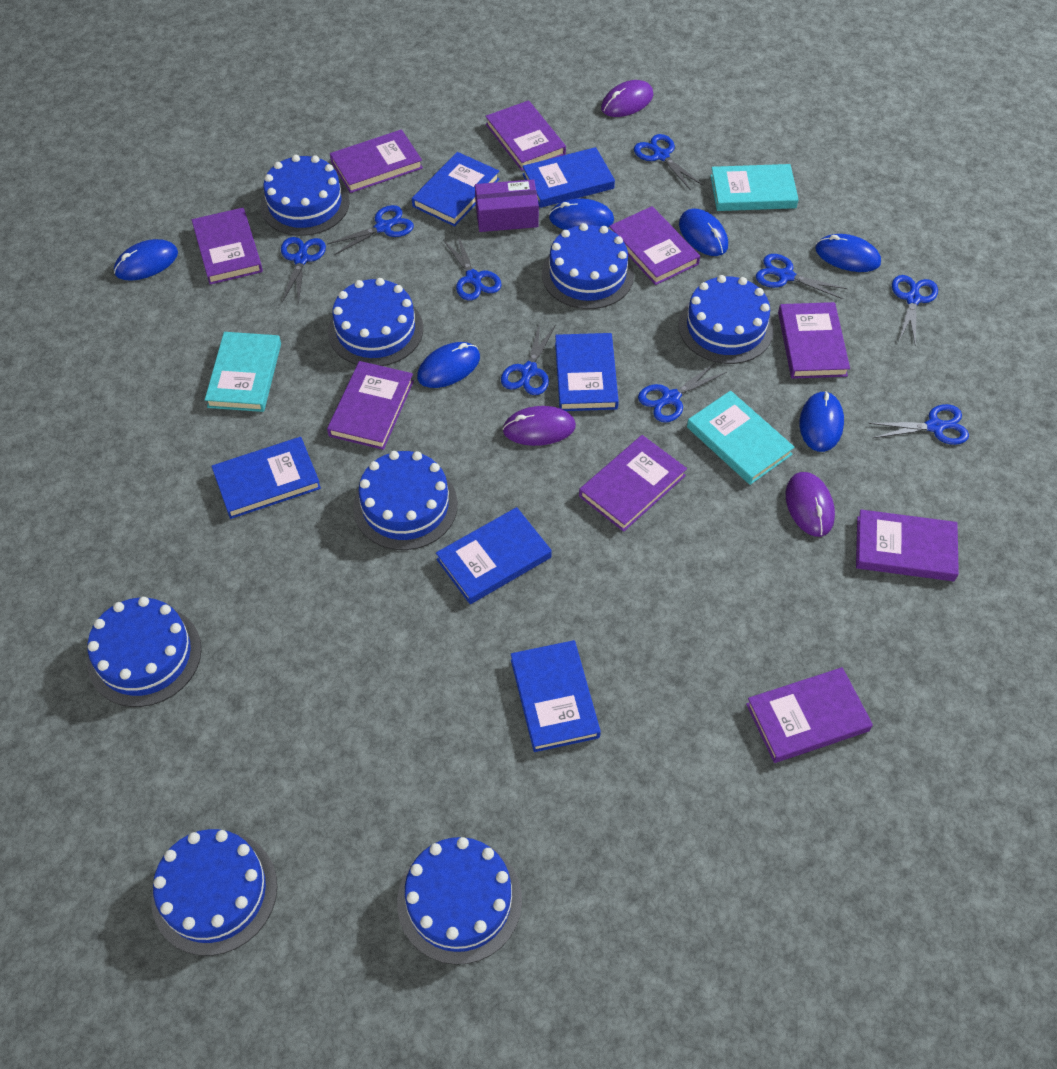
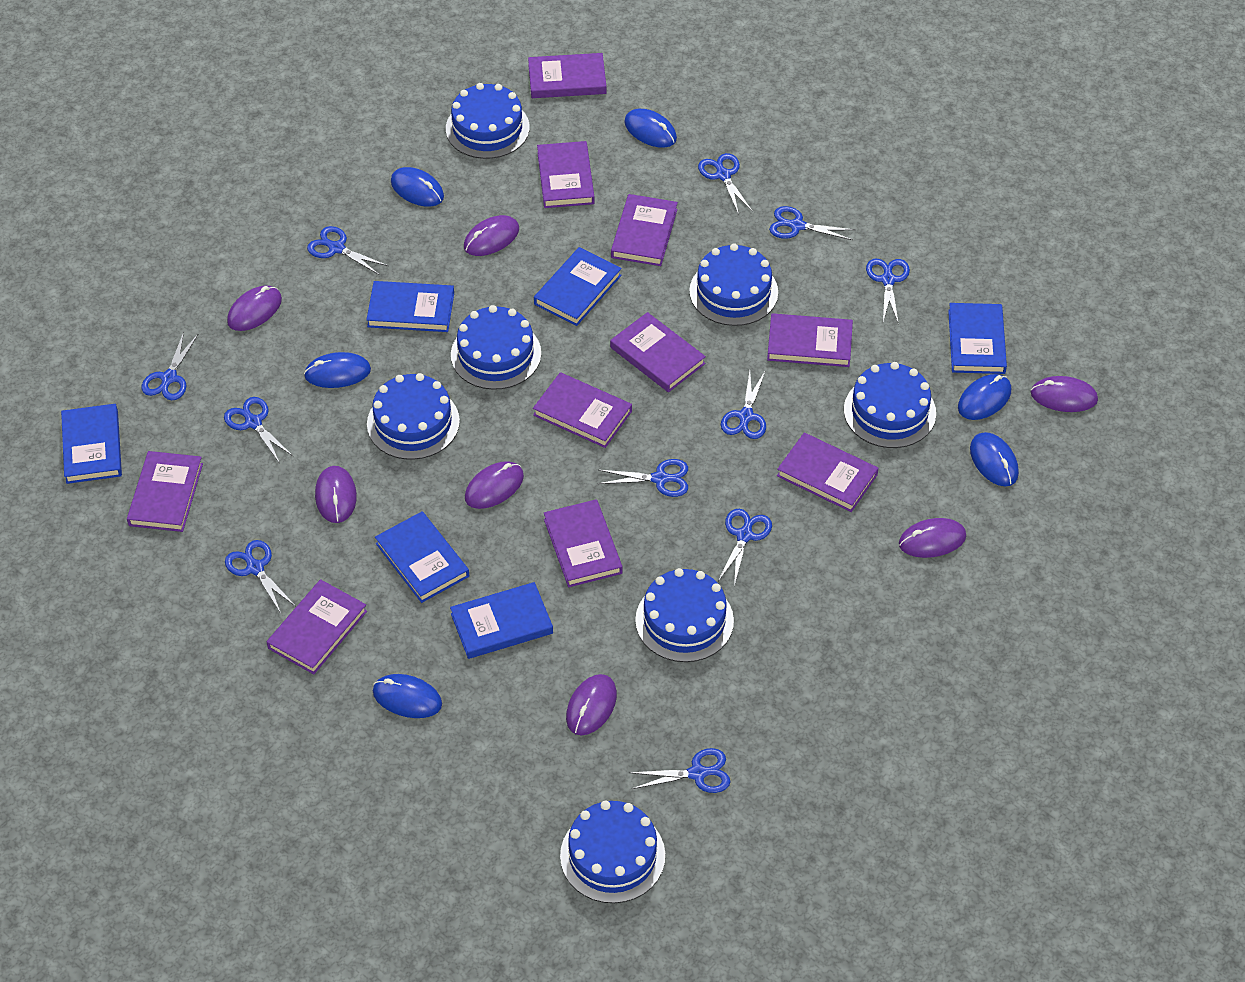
blue cake: 8 -> 7
blue scissors: 9 -> 11
purple book: 9 -> 10
purple box: 1 -> 0
purple mouse: 3 -> 7
turquoise book: 3 -> 0

